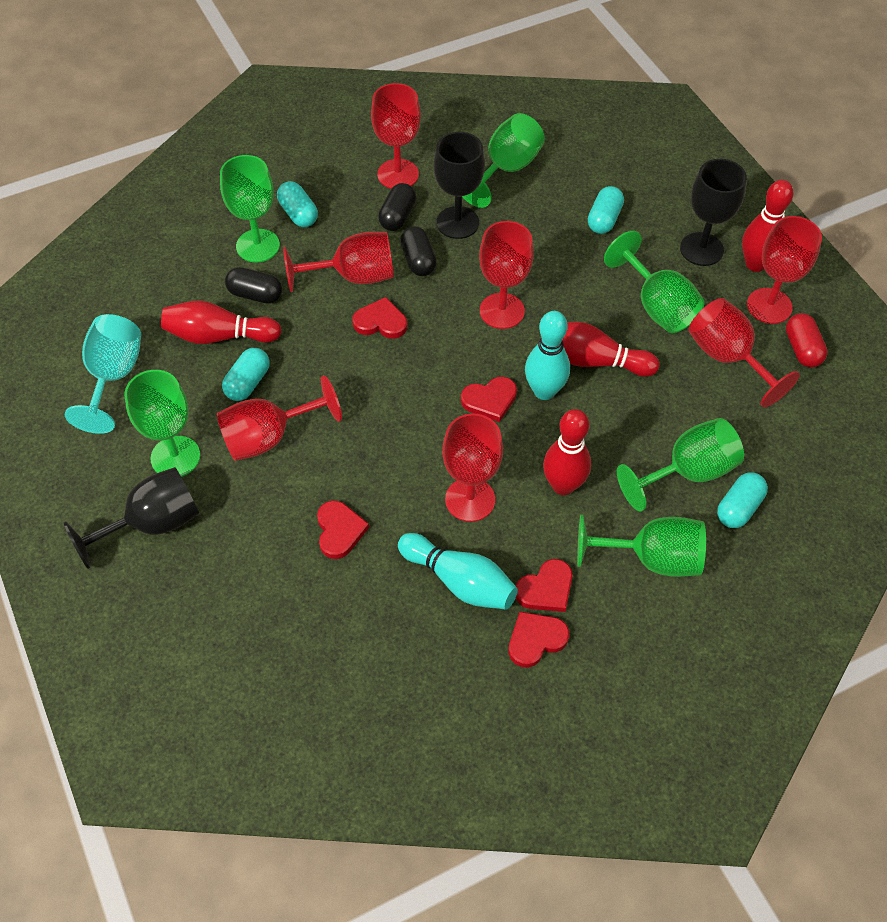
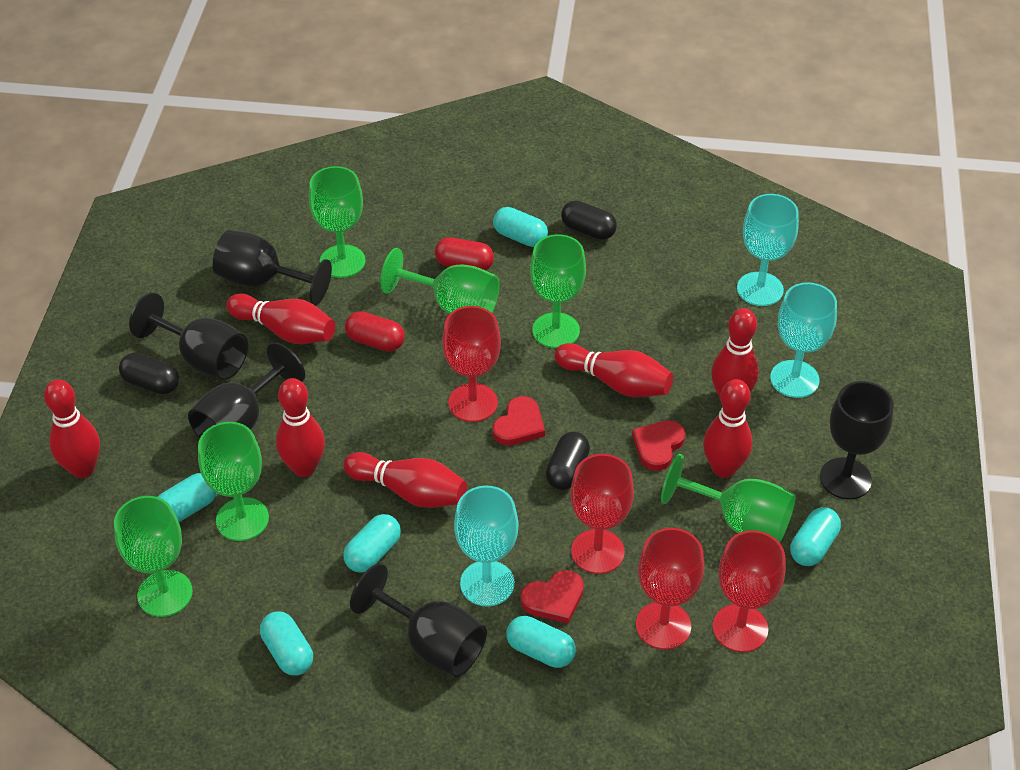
black goblet: 3 -> 5
red bowling pin: 4 -> 7
red capsule: 1 -> 2
red goblet: 7 -> 4
red heart: 5 -> 3
turquoise bowling pin: 2 -> 0
turquoise capsule: 4 -> 6
turquoise goblet: 1 -> 3

